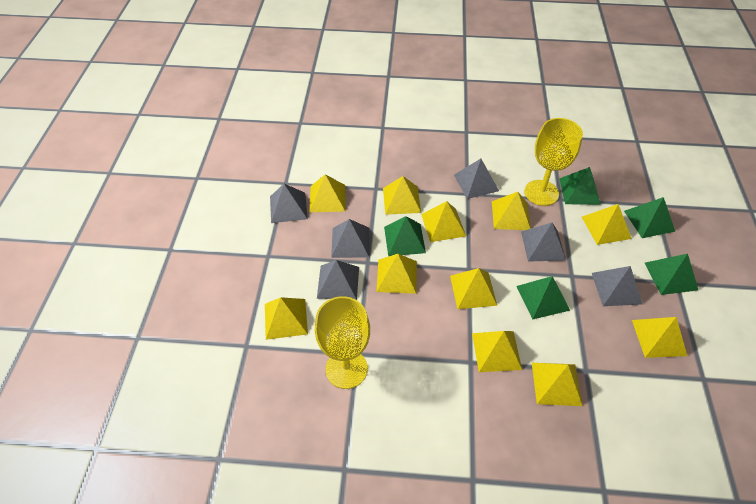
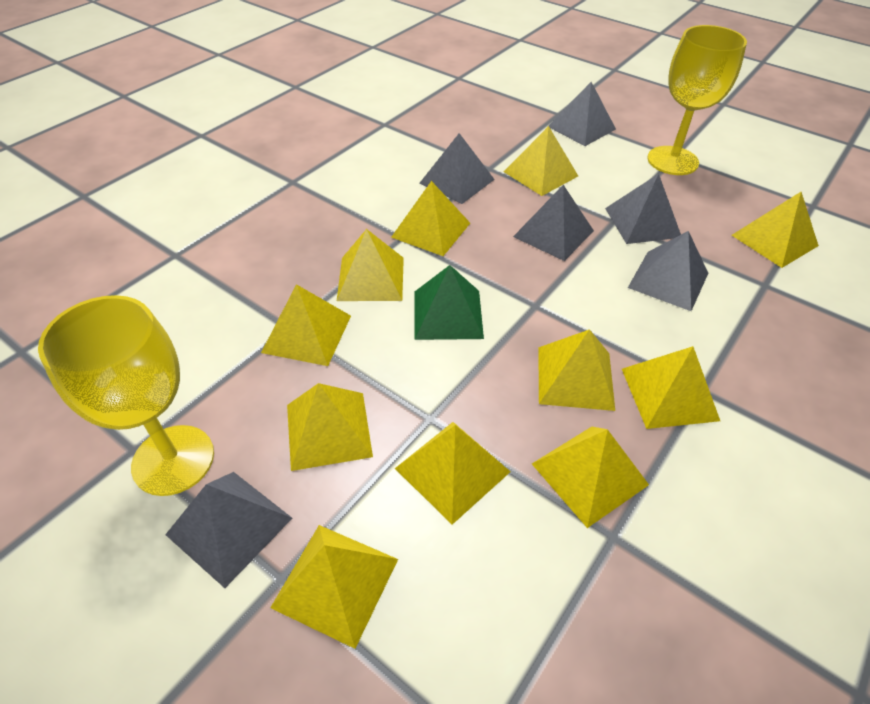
green pyramid: 5 -> 1

